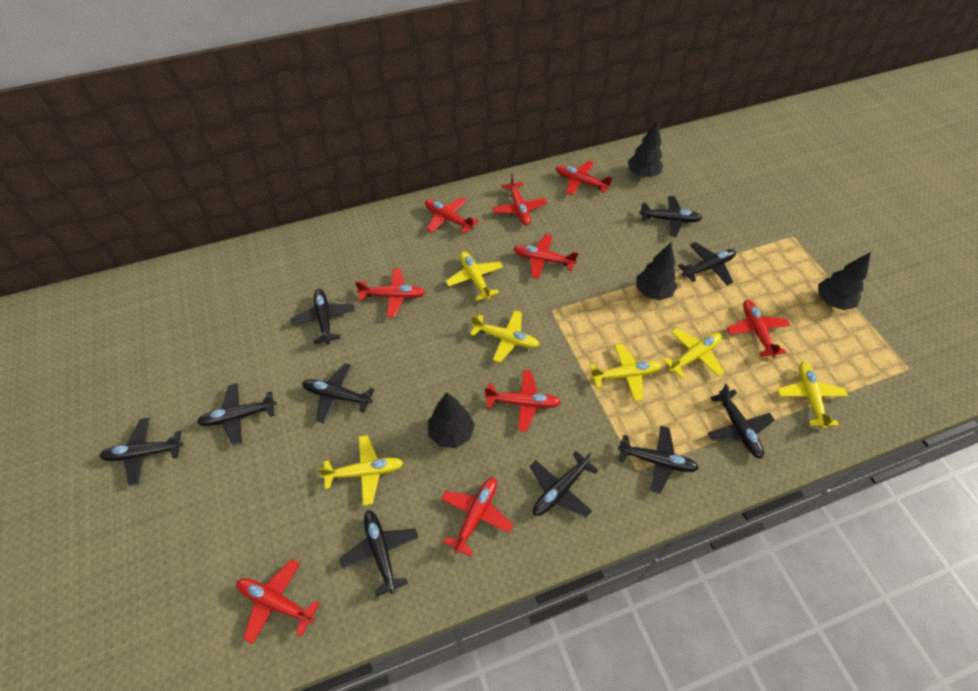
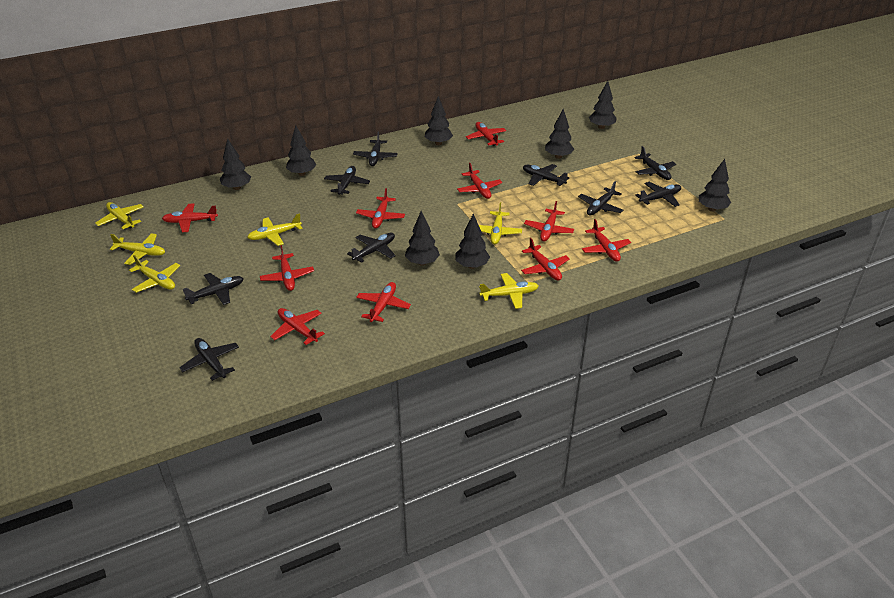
black plane: 10 -> 9
black tree: 4 -> 8
red plane: 9 -> 10

